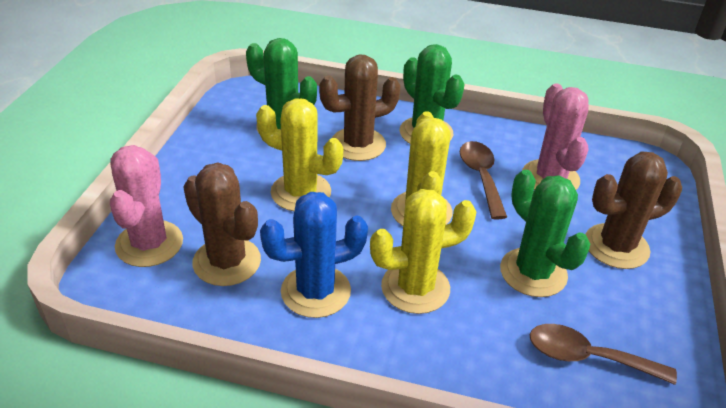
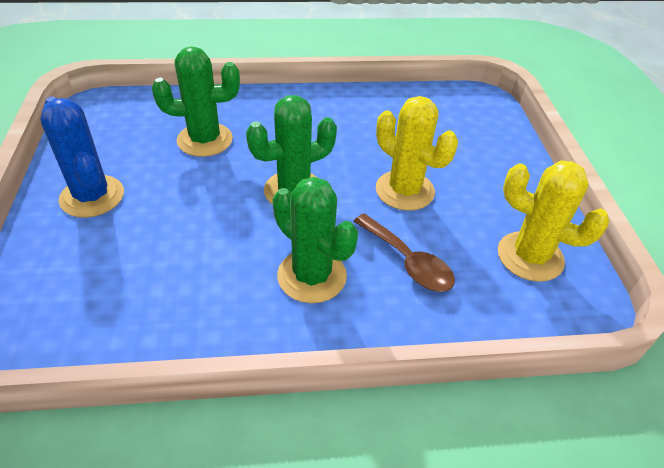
brown cactus: 3 -> 0
brown spoon: 2 -> 1
pink cactus: 2 -> 0
yellow cactus: 3 -> 2

